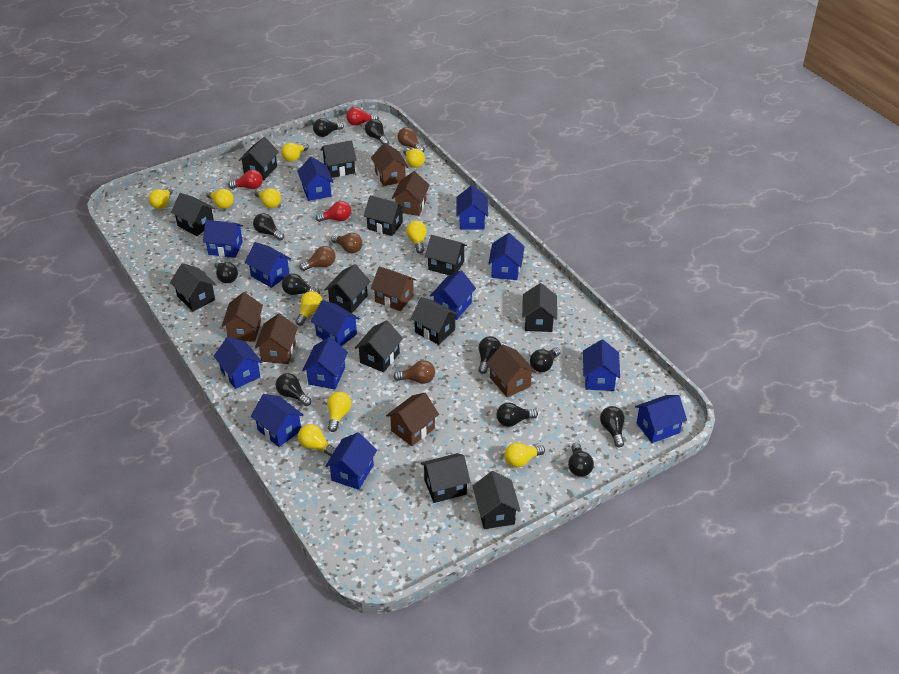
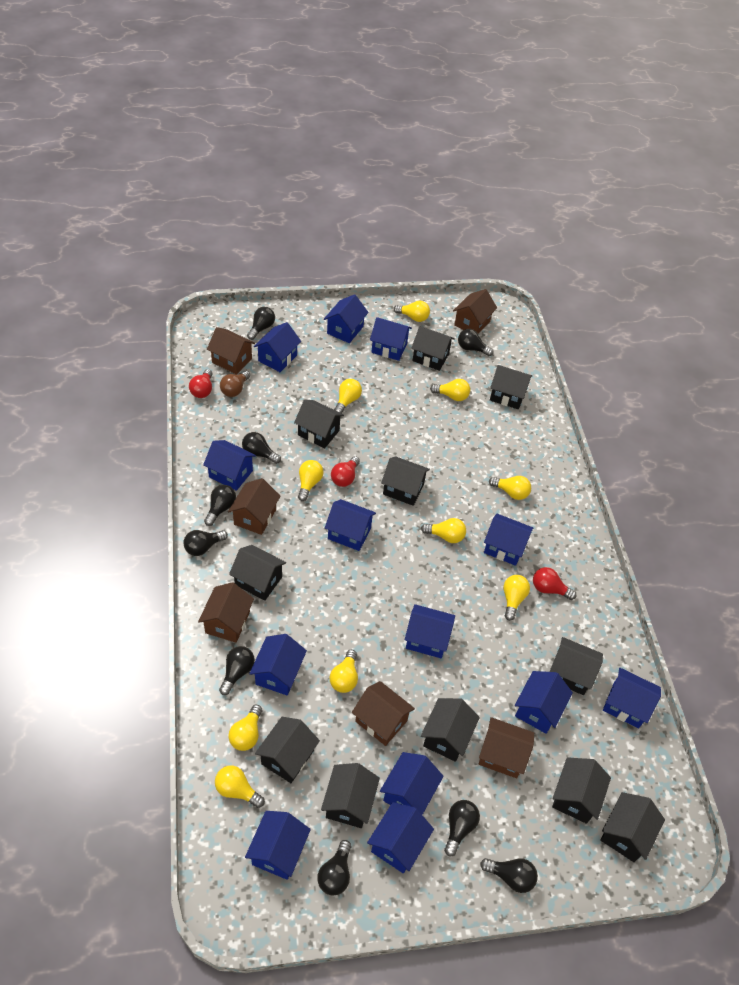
black house: 12 -> 11
black light bulb: 11 -> 9
brown house: 7 -> 6
brown light bulb: 4 -> 1

